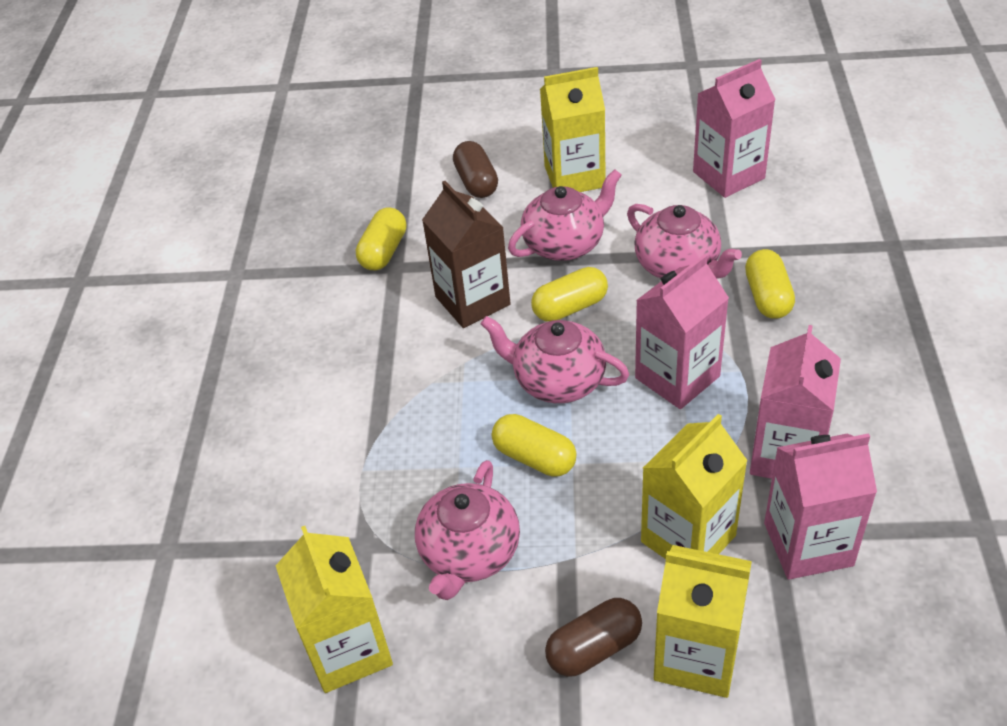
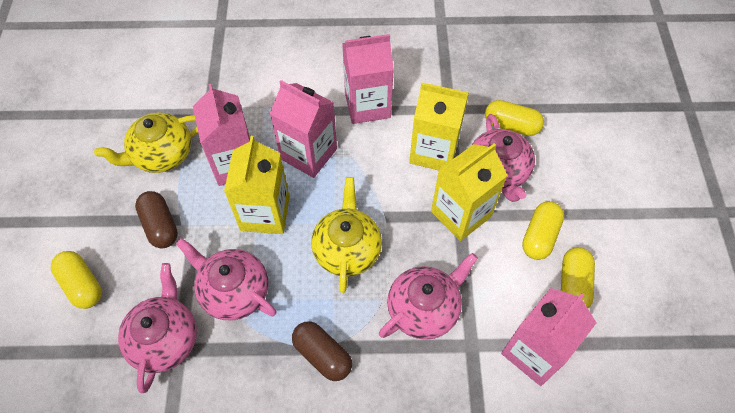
brown carton: 1 -> 0
yellow carton: 4 -> 3
yellow teapot: 0 -> 2

